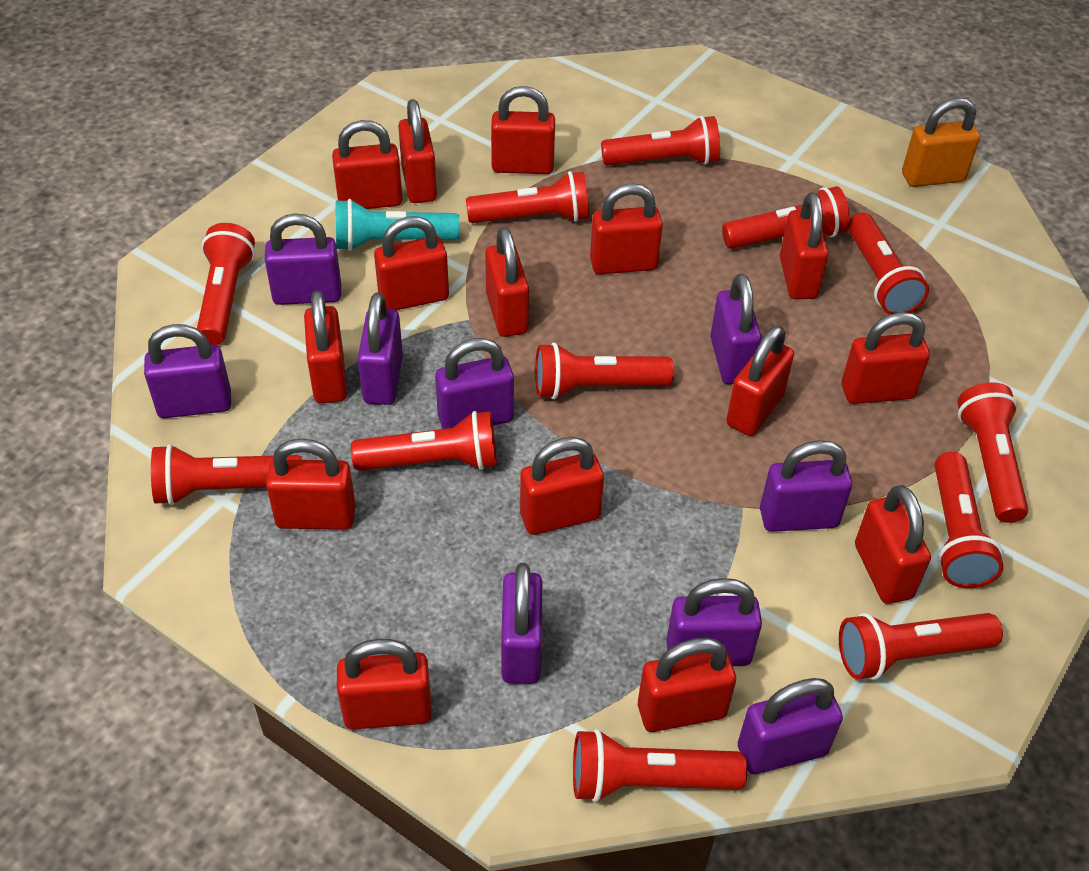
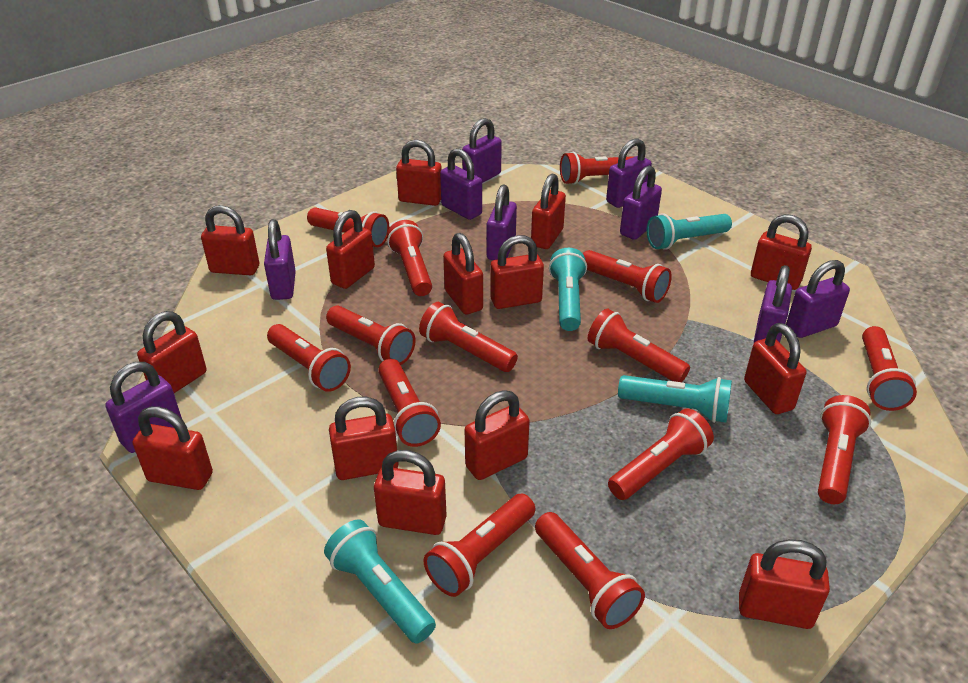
orange padlock: 1 -> 0
red flashlight: 12 -> 14
red padlock: 15 -> 14
turquoise flashlight: 1 -> 4

